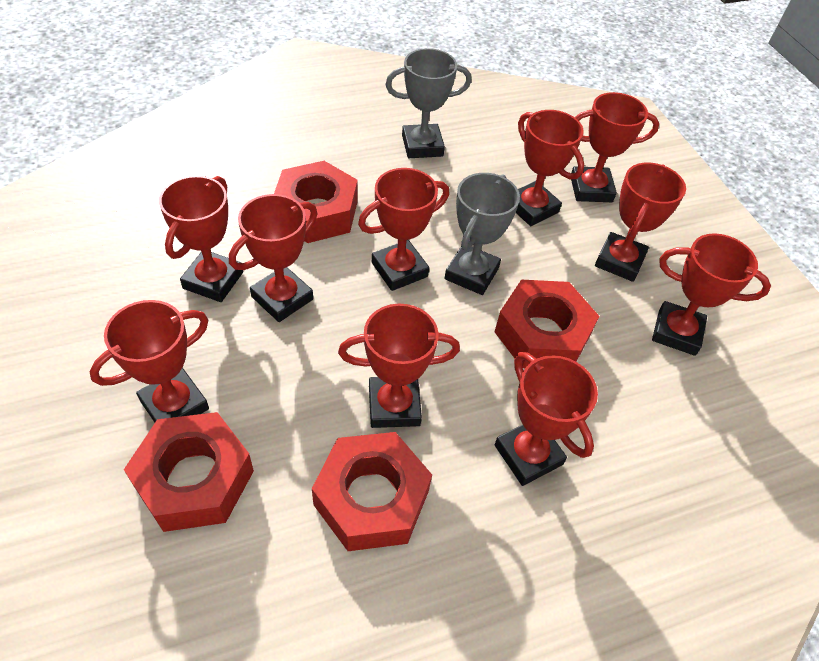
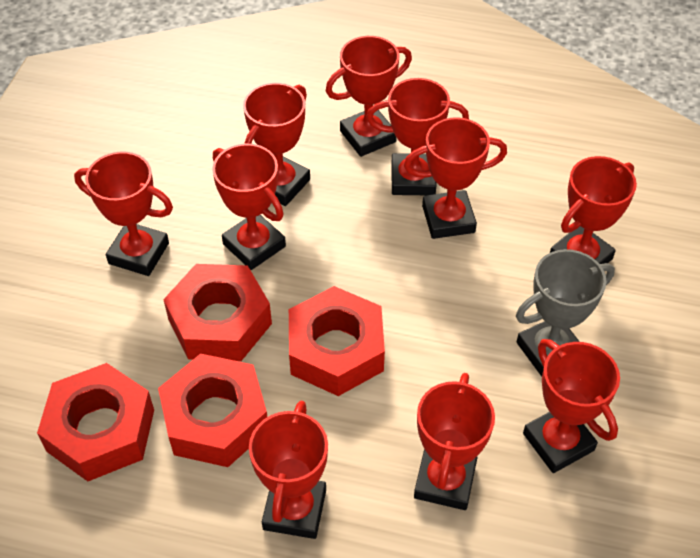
grey trophy: 2 -> 1

